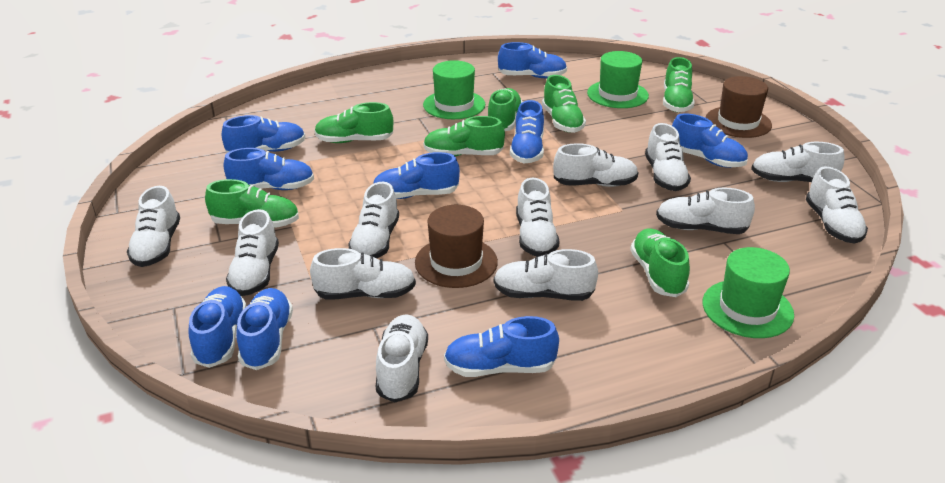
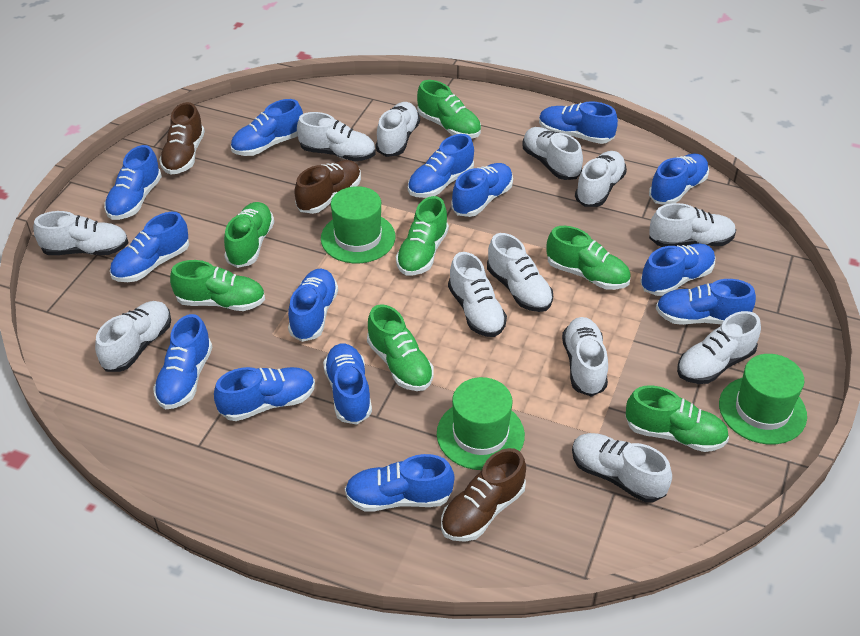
blue shoe: 9 -> 14
brown hat: 2 -> 0
brown shoe: 0 -> 3

